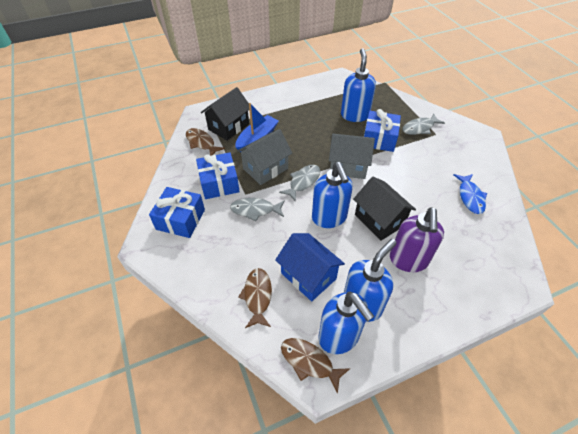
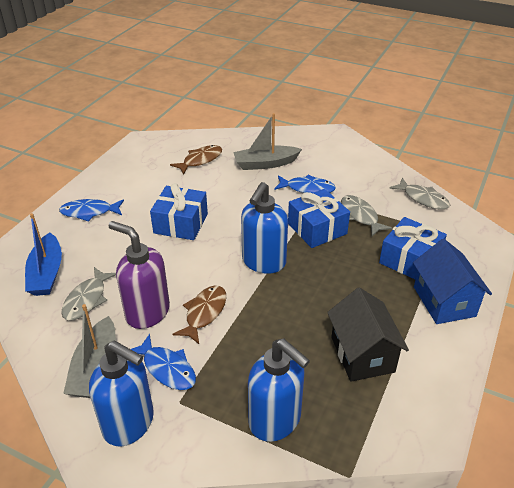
black house: 2 -> 1
blue fish: 1 -> 3
blue soap dispenser: 4 -> 3
brown fish: 3 -> 2
grey boat: 0 -> 2
grey house: 2 -> 0

